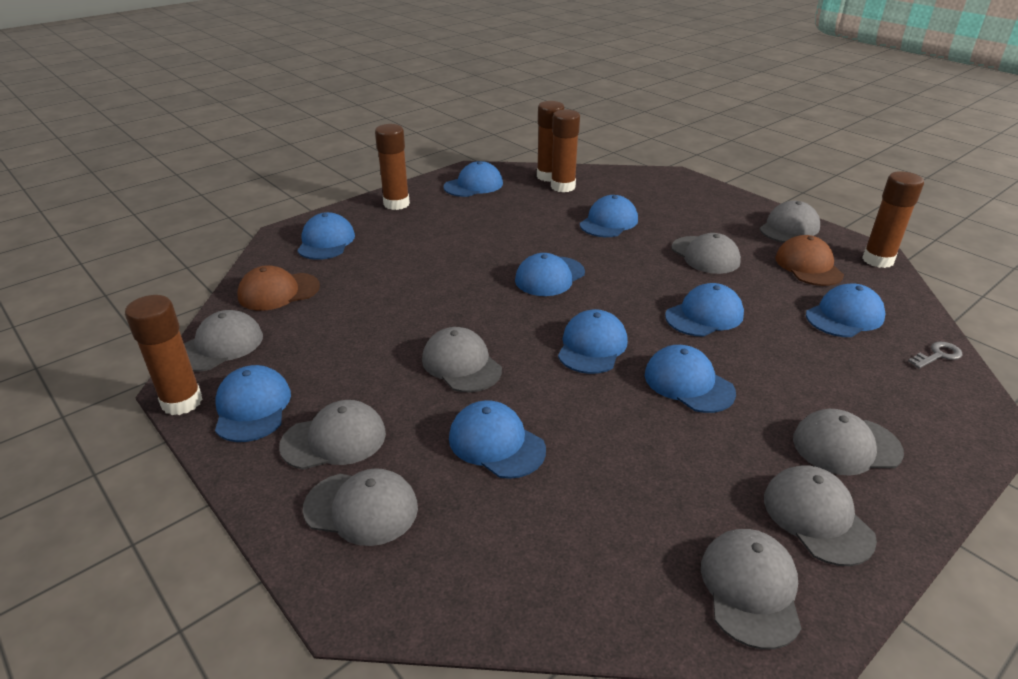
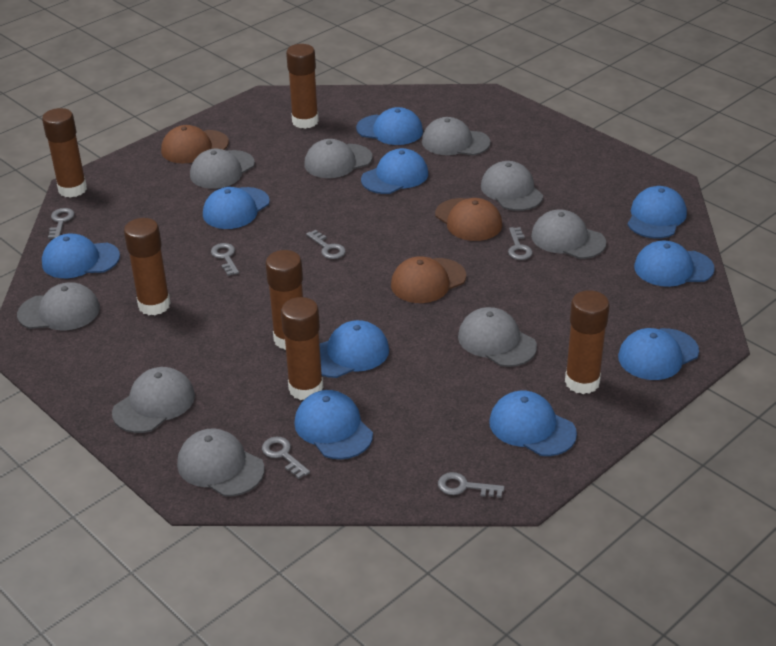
brown cap: 2 -> 3
brown glue stick: 5 -> 6
grey key: 1 -> 6

